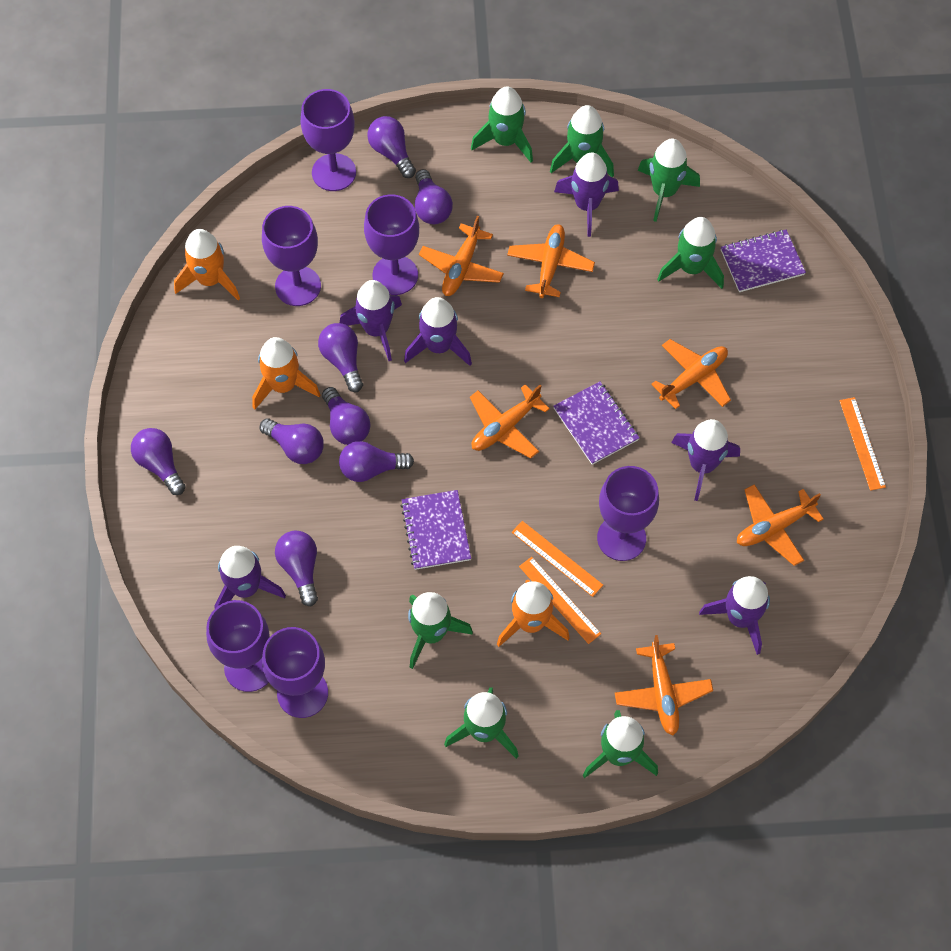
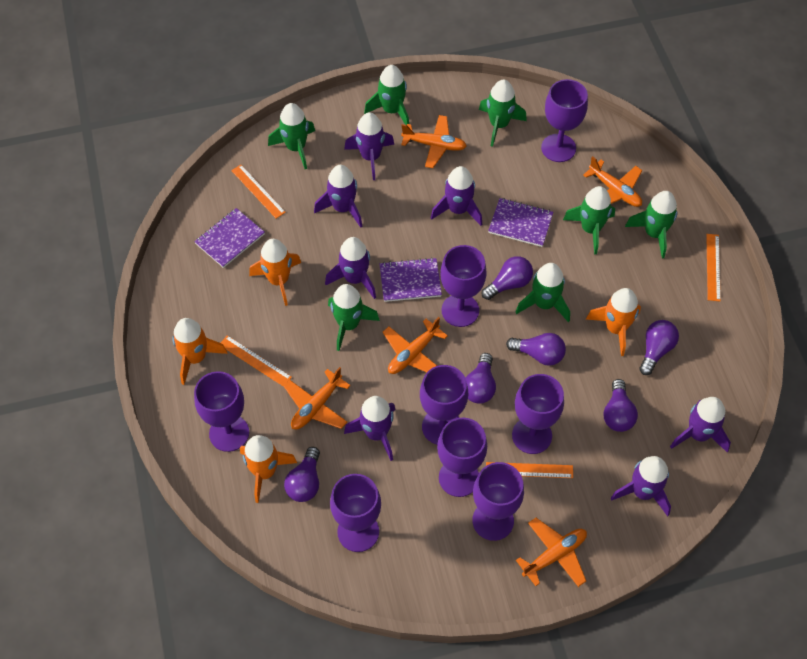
orange plane: 6 -> 5
orange rocket: 3 -> 4
orange ruler: 3 -> 4
purple goblet: 6 -> 8
purple light bulb: 8 -> 6
purple rocket: 6 -> 7

